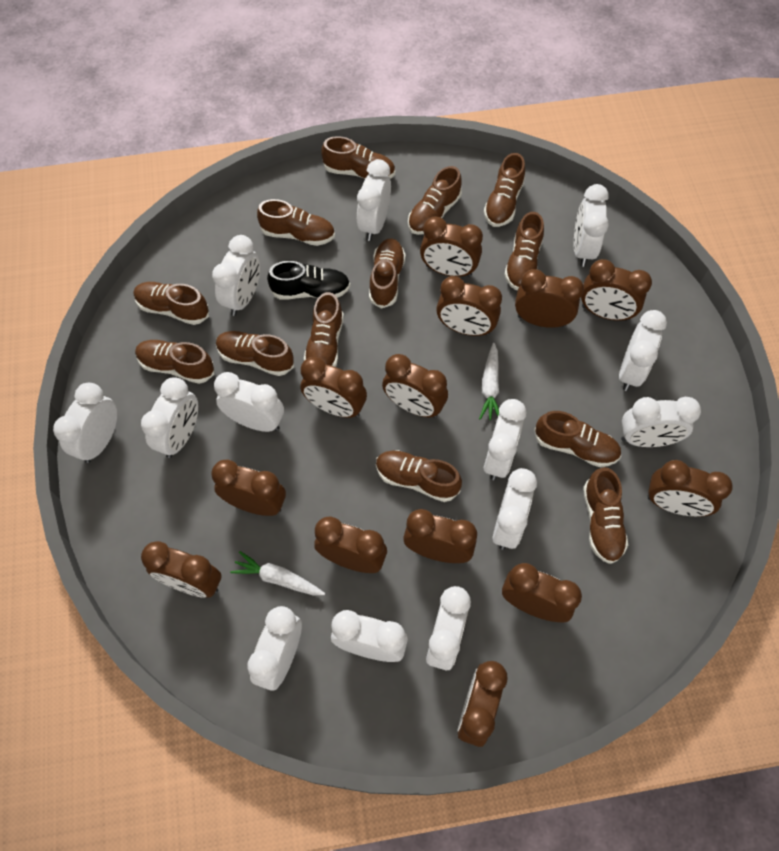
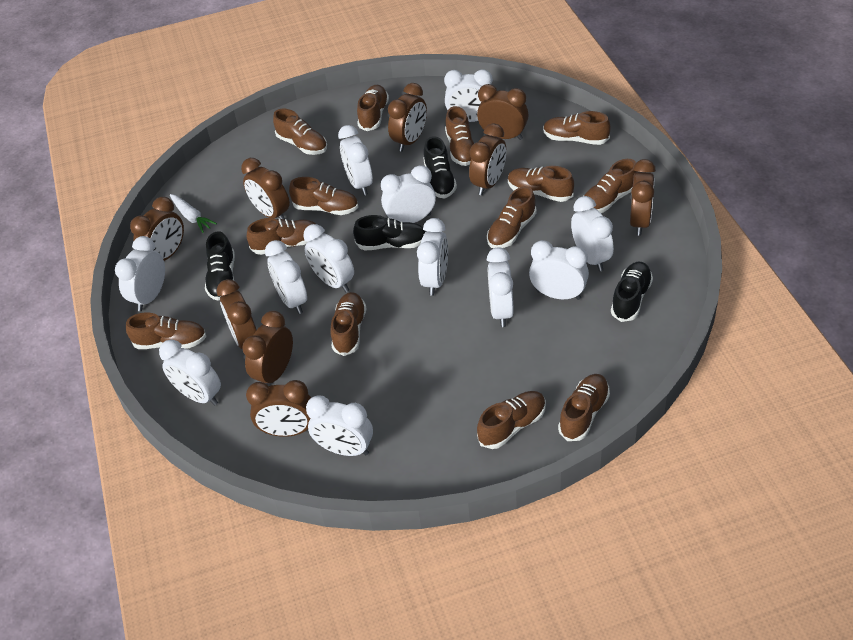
black shoe: 1 -> 4
brown clock: 13 -> 9
white carrot: 2 -> 1
white clock: 13 -> 12

